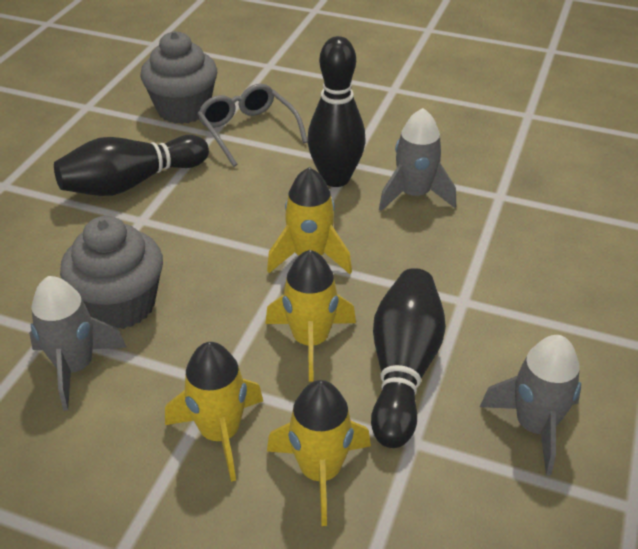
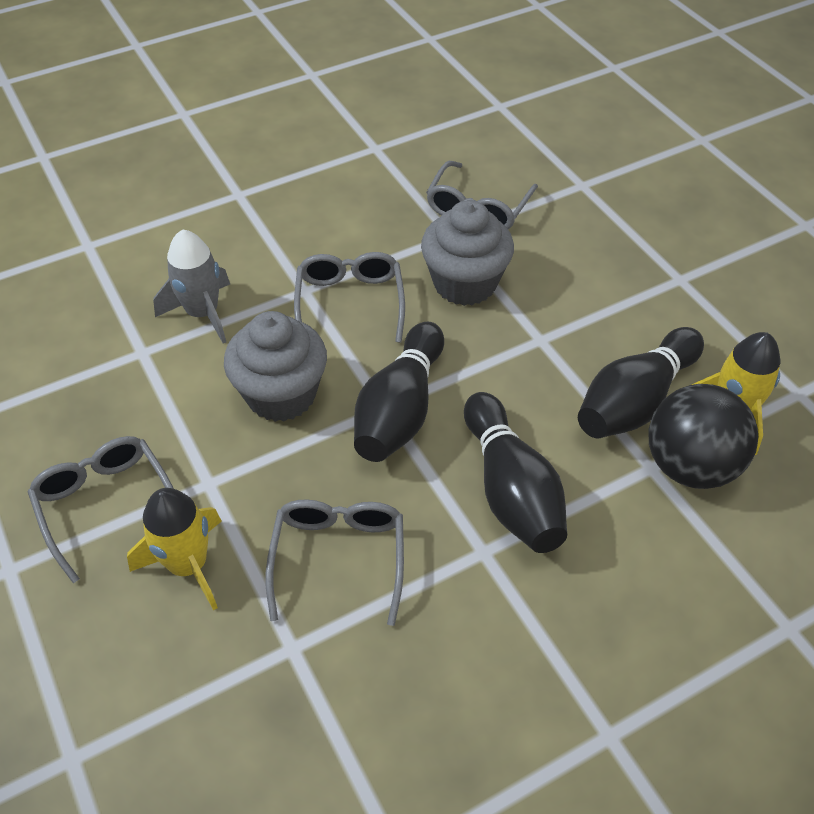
black ball: 0 -> 1
grey glasses: 1 -> 4
grey rocket: 3 -> 1
yellow rocket: 4 -> 2

